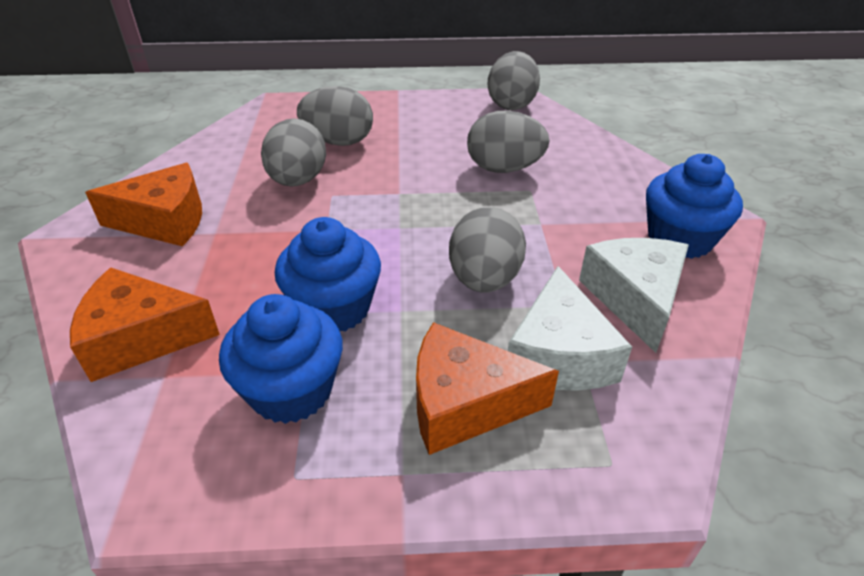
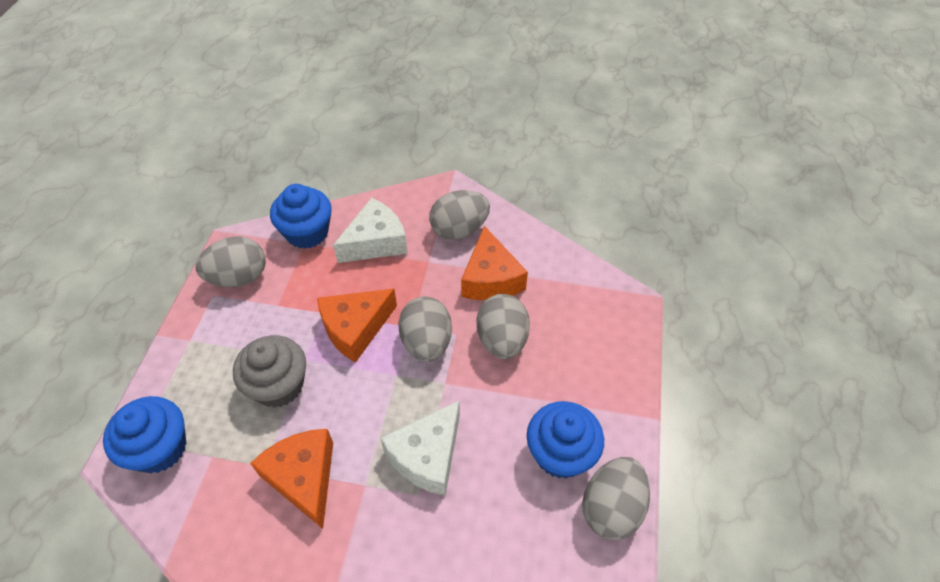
grey cupcake: 0 -> 1

